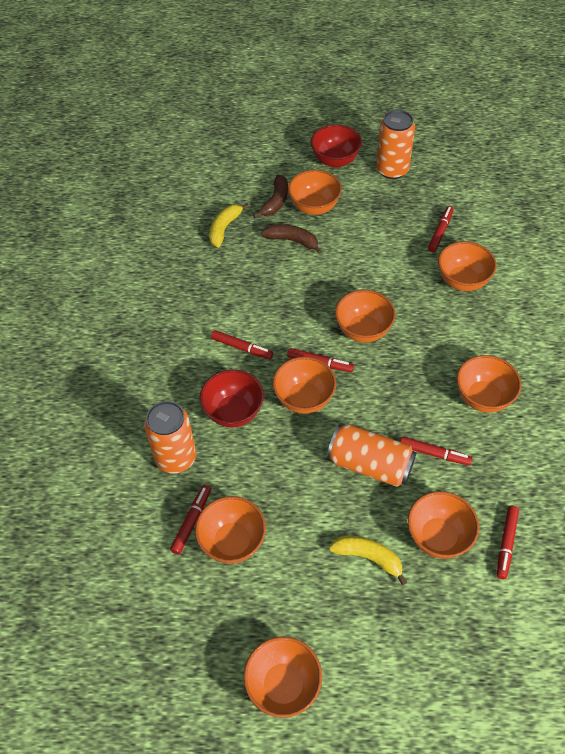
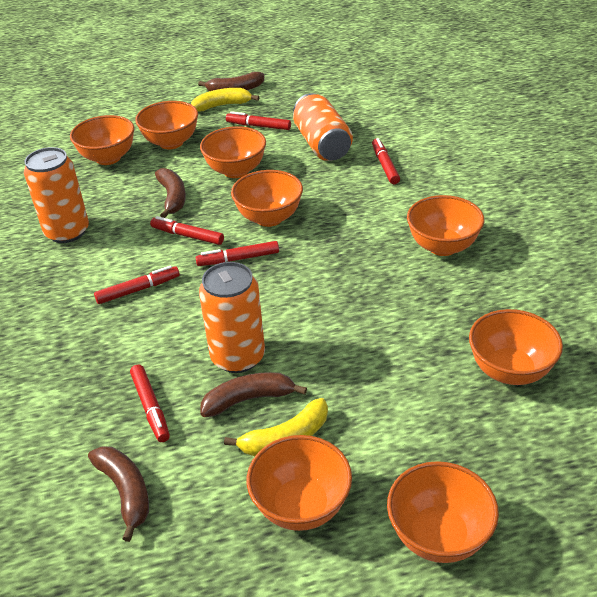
brown banana: 2 -> 4
red bowl: 2 -> 0

